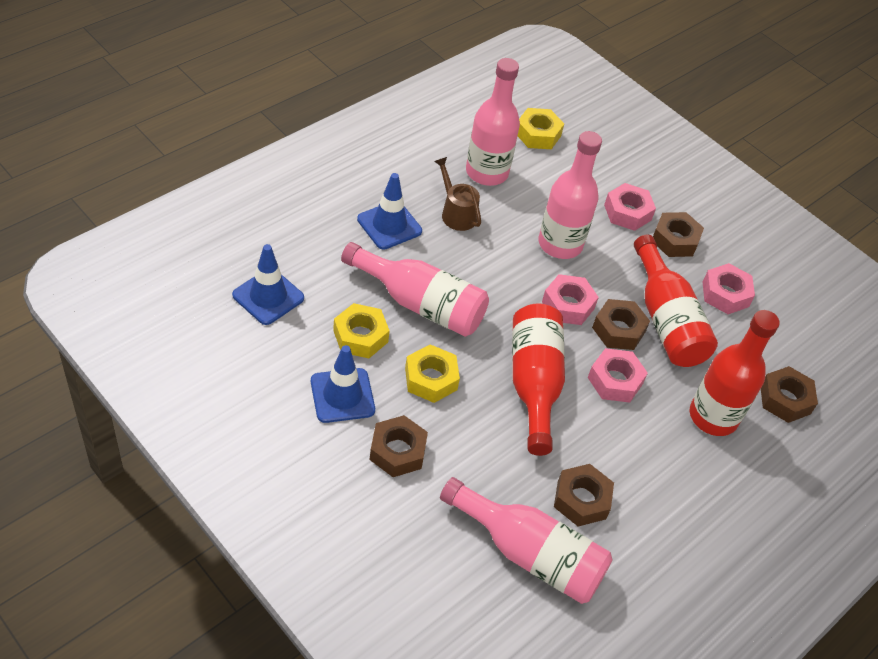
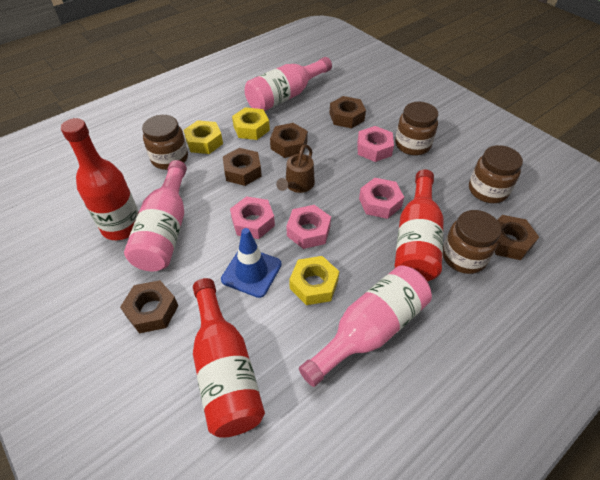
blue traffic cone: 3 -> 1
brown jar: 0 -> 4
pink bottle: 4 -> 3

